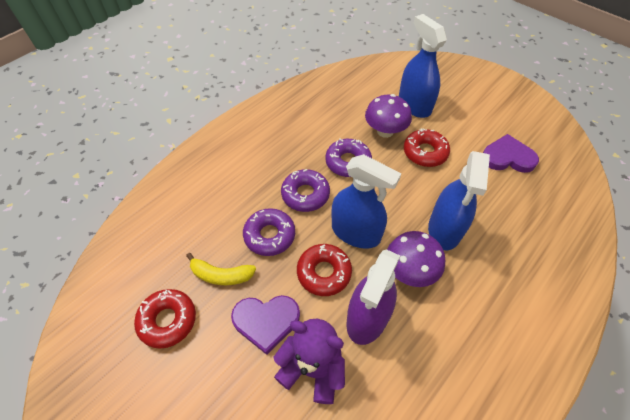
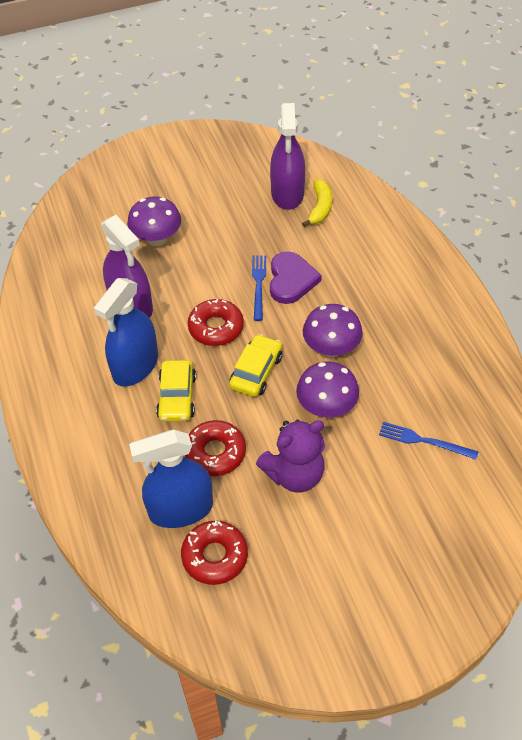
blue fork: 0 -> 2
blue spray bottle: 3 -> 2
purple donut: 3 -> 0
purple heart: 2 -> 1
purple mushroom: 2 -> 3
purple spray bottle: 1 -> 2
yellow car: 0 -> 2

